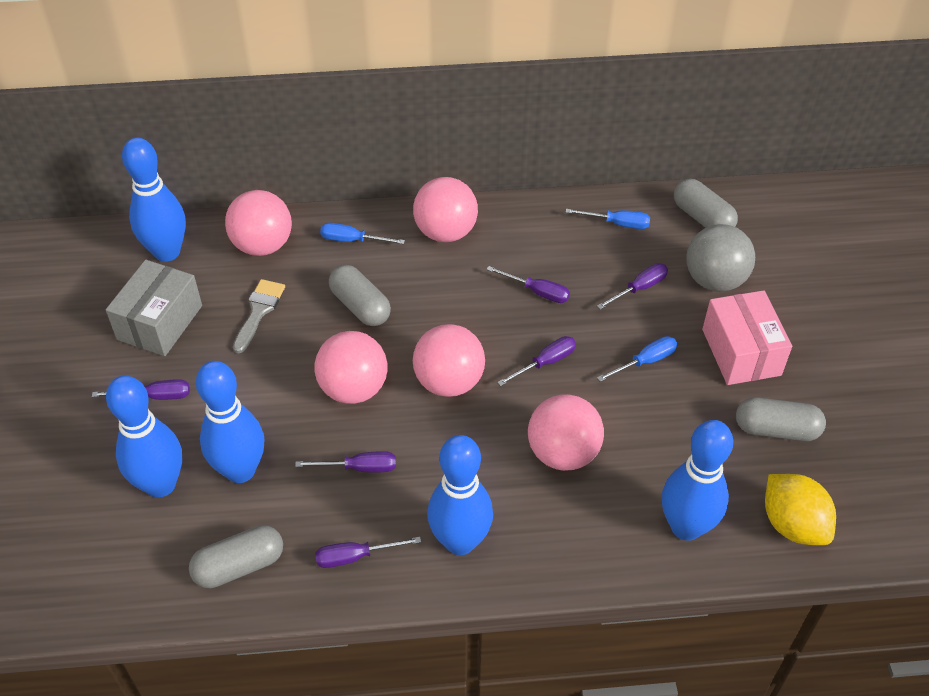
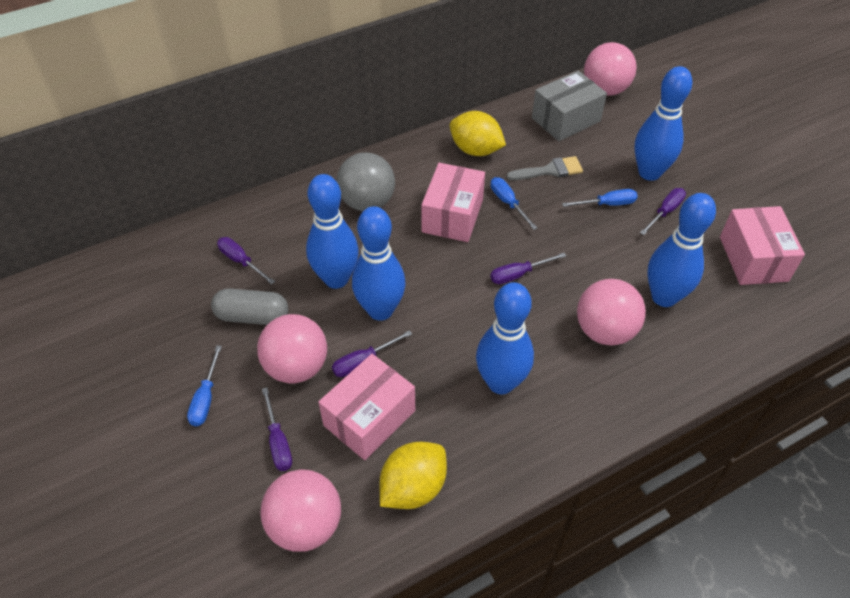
grey capsule: 4 -> 1
pink ball: 5 -> 4
pink box: 1 -> 3
purple screwdriver: 6 -> 5
yellow lemon: 1 -> 2

